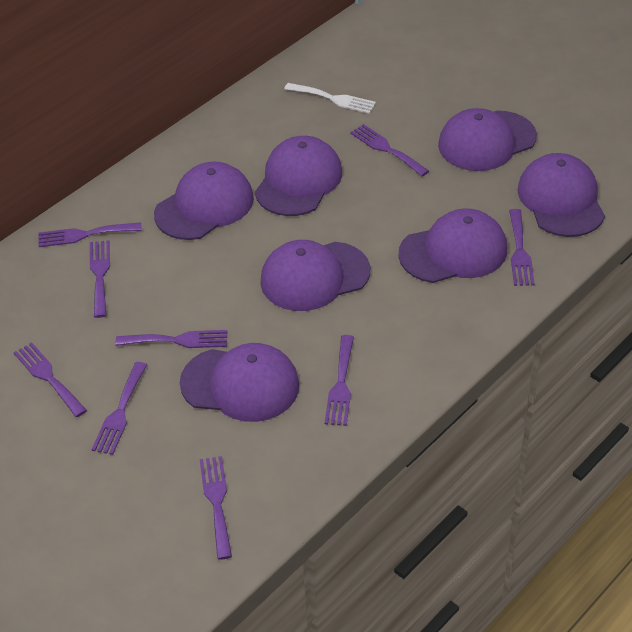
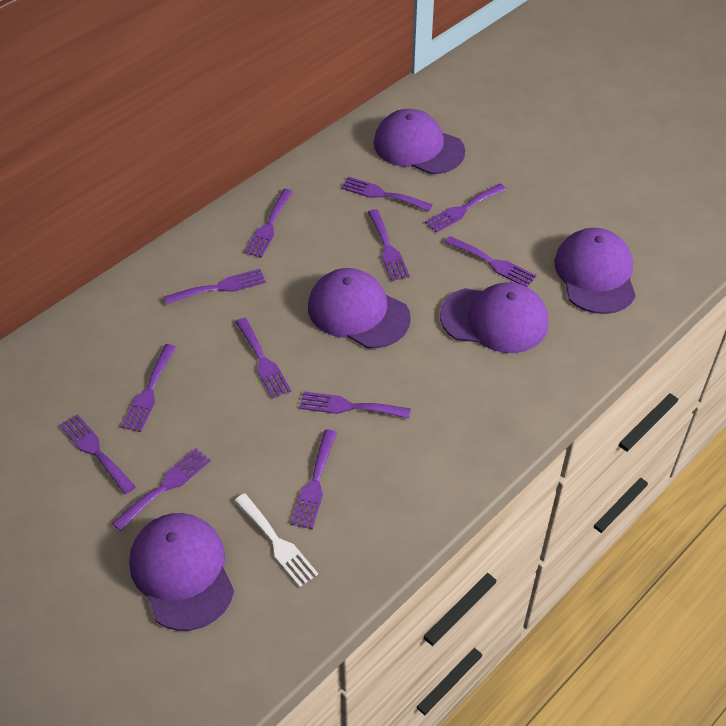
purple cap: 7 -> 5
purple fork: 9 -> 12

